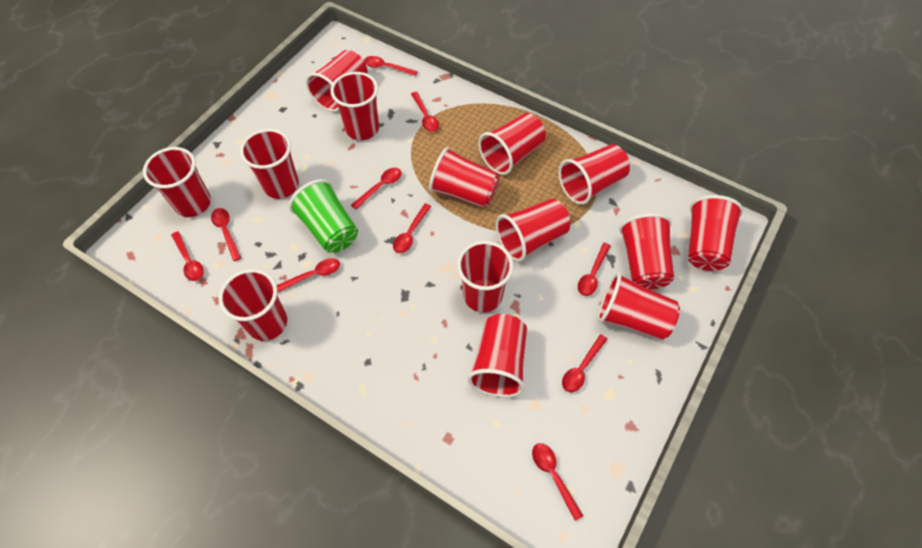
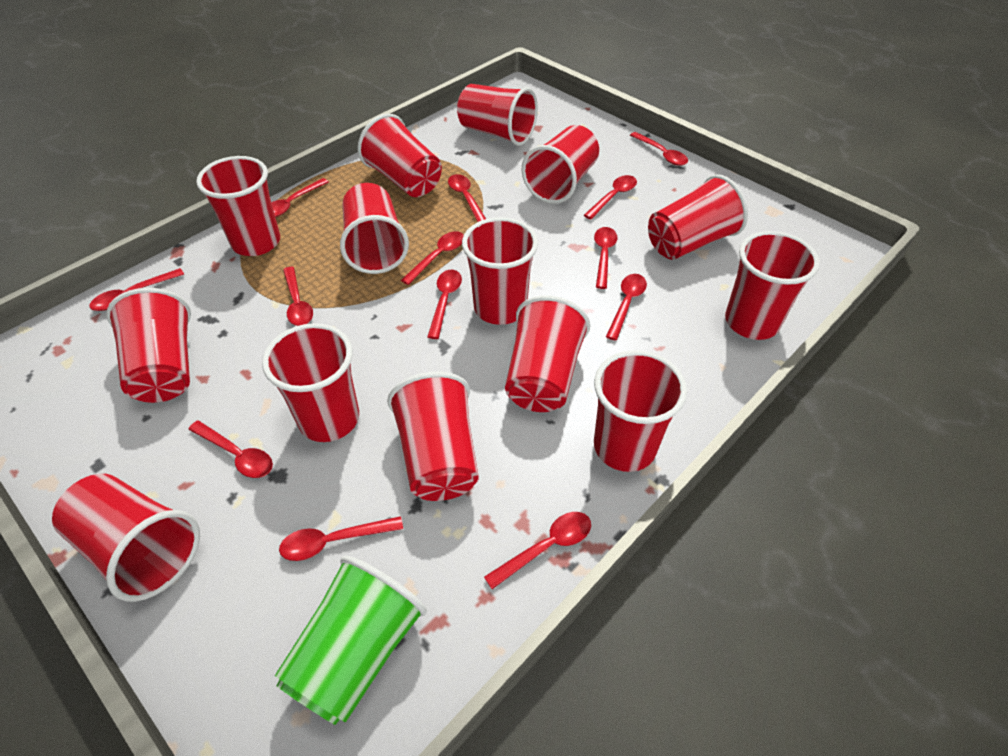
red spoon: 10 -> 13

